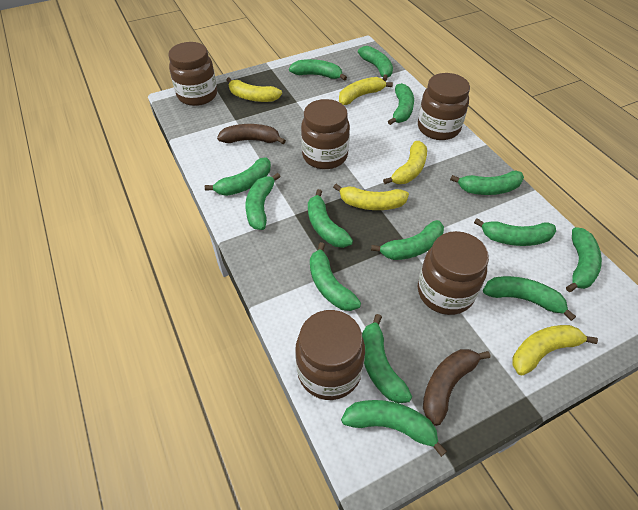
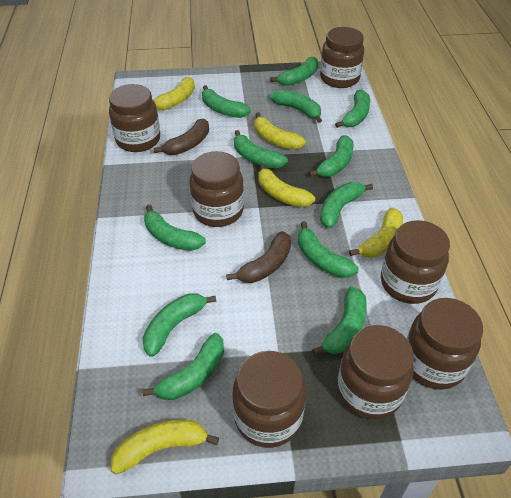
brown jar: 5 -> 7
green banana: 14 -> 12

